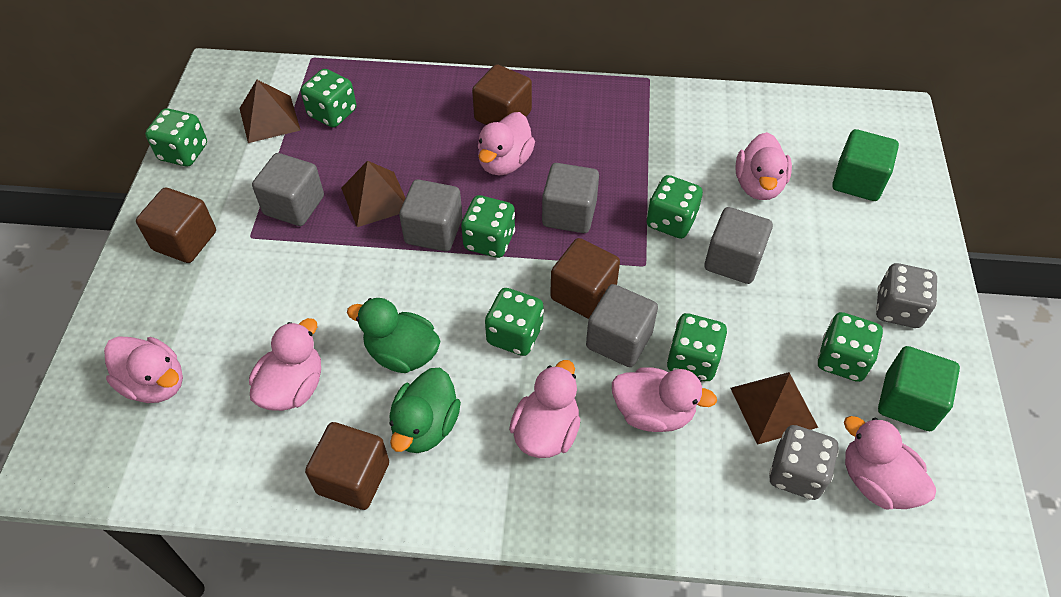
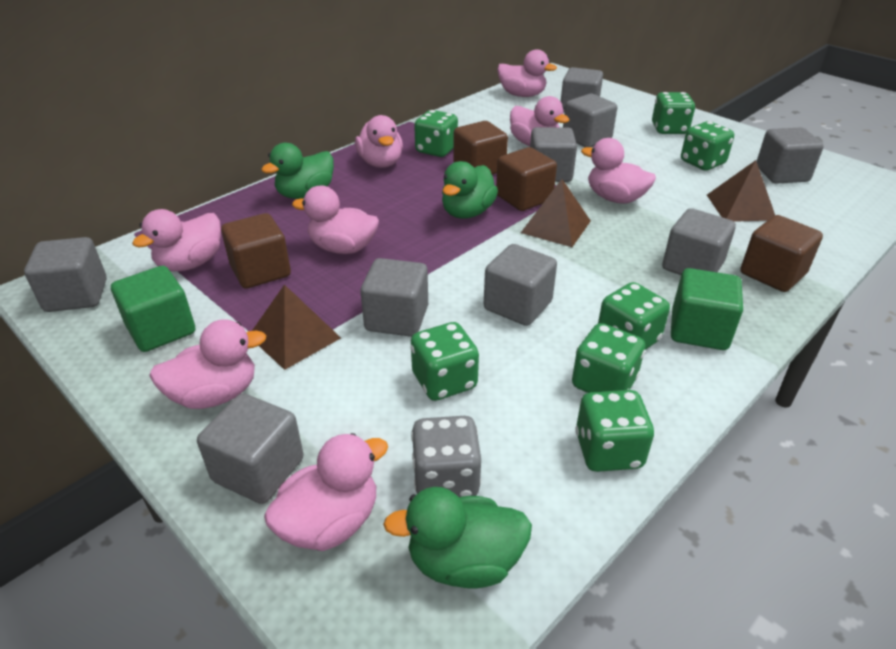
green duck: 2 -> 3
grey cube: 5 -> 9
grey dice: 2 -> 1
pink duck: 7 -> 8

